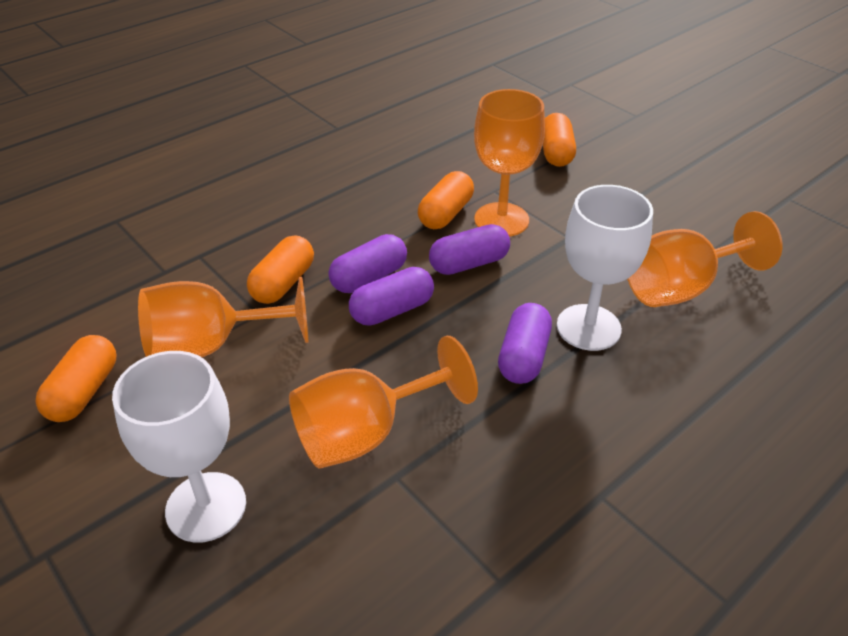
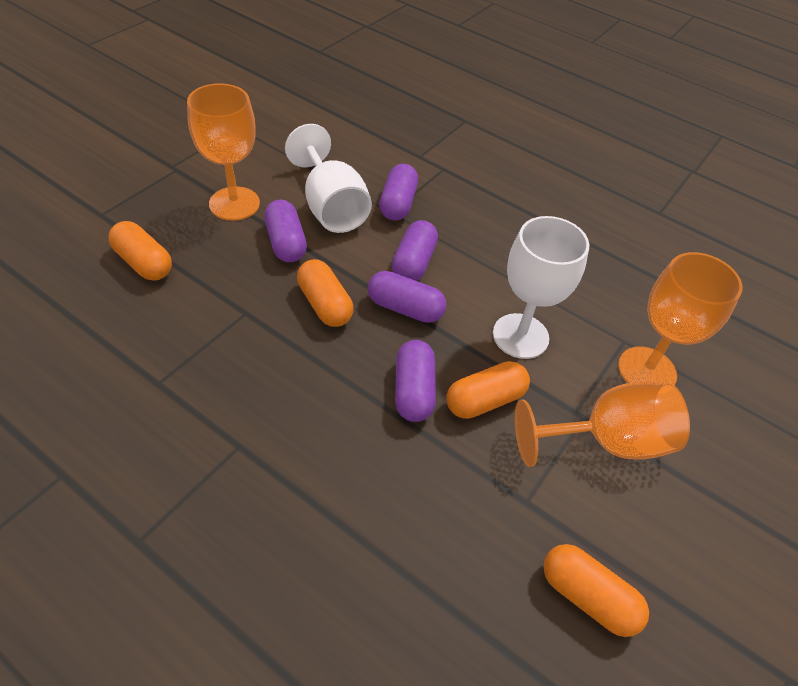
orange goblet: 4 -> 3
purple capsule: 4 -> 5

